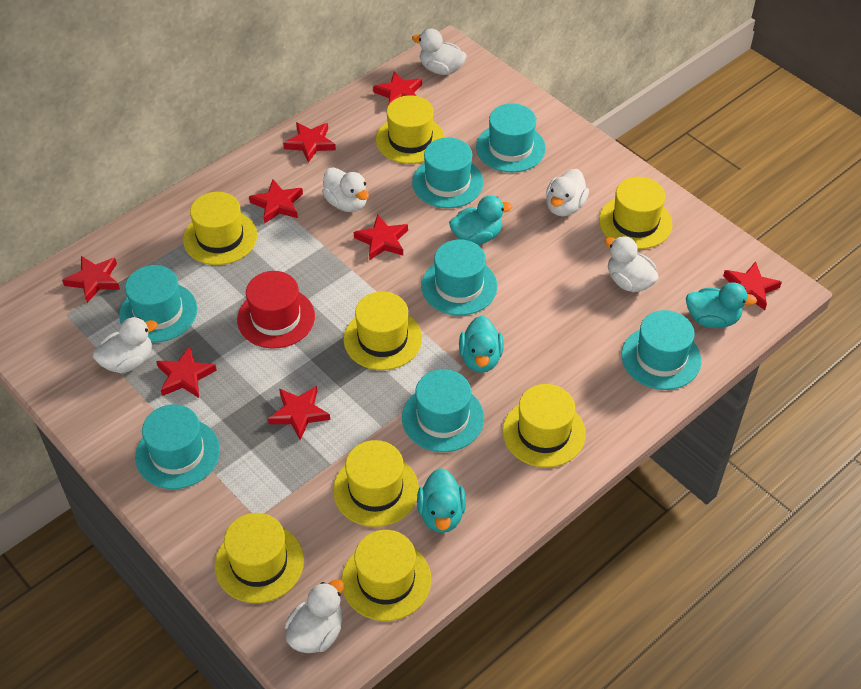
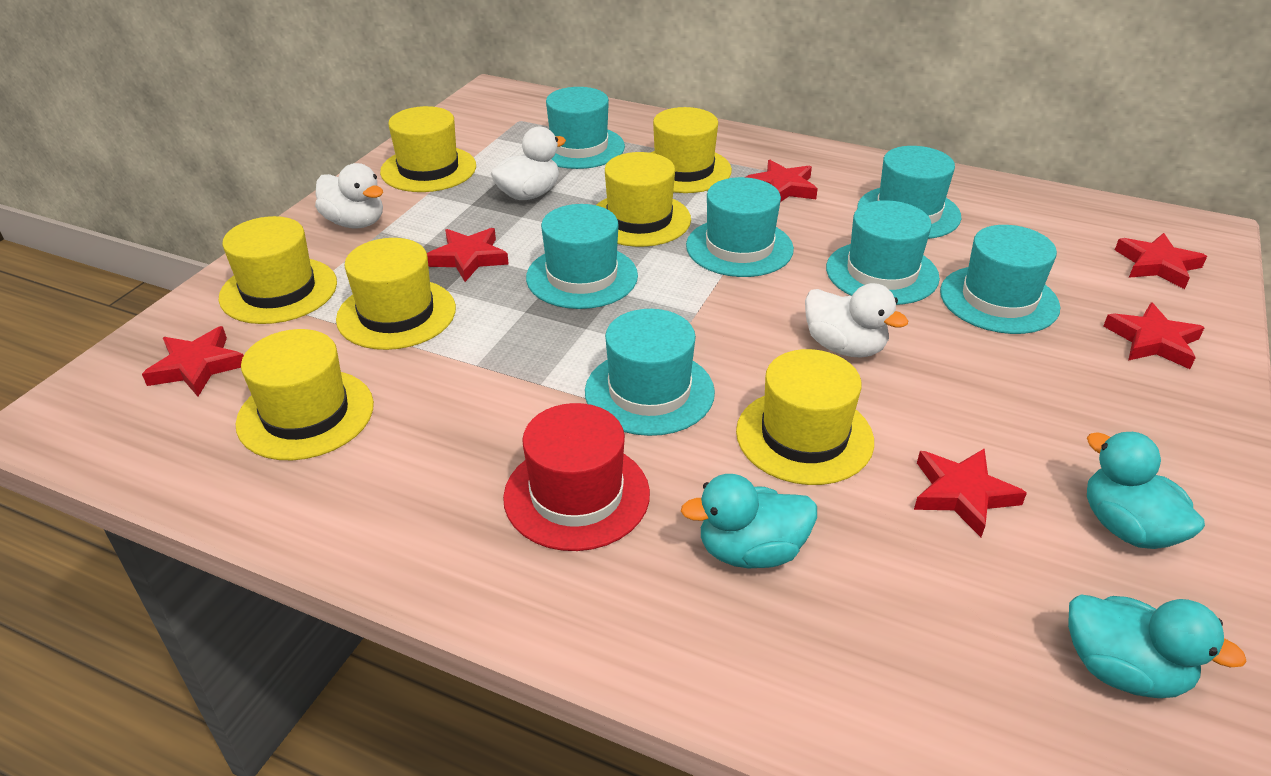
red star: 8 -> 6
turquoise duck: 4 -> 3
white duck: 6 -> 3
yellow hat: 8 -> 7

